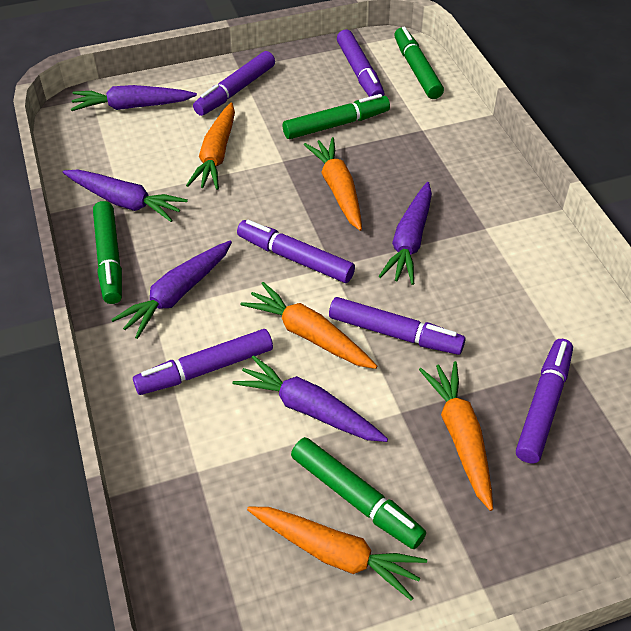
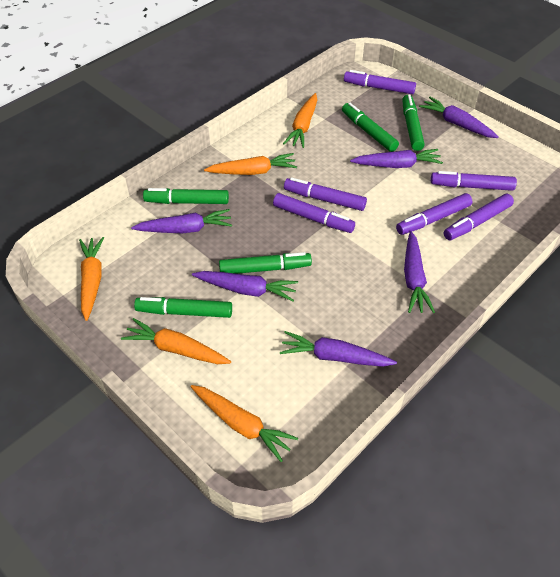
green marker: 4 -> 5
purple carrot: 5 -> 6

